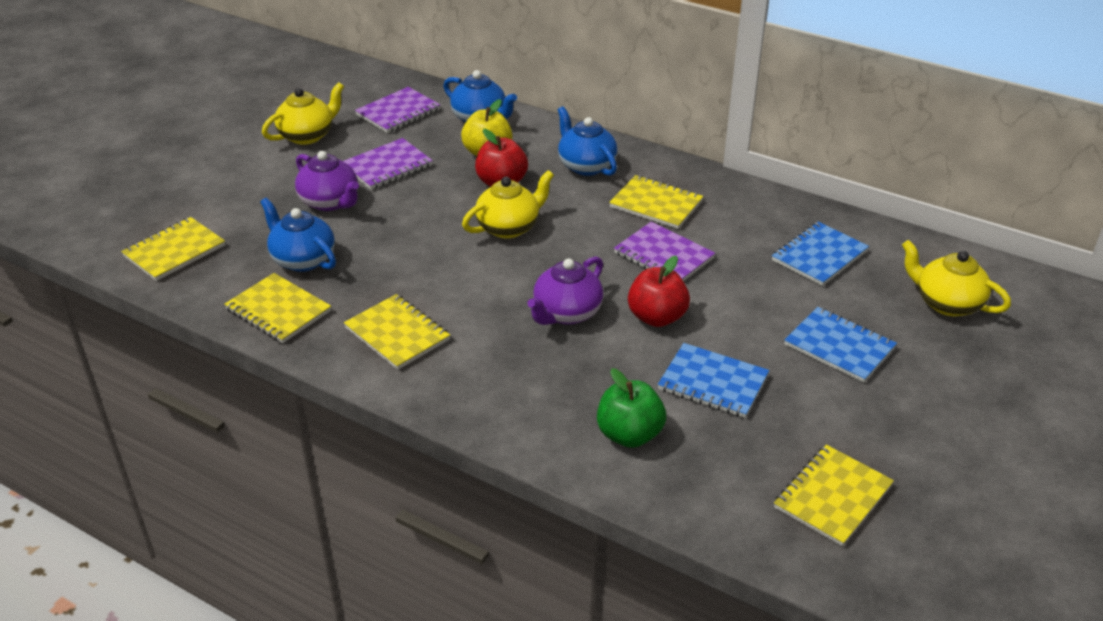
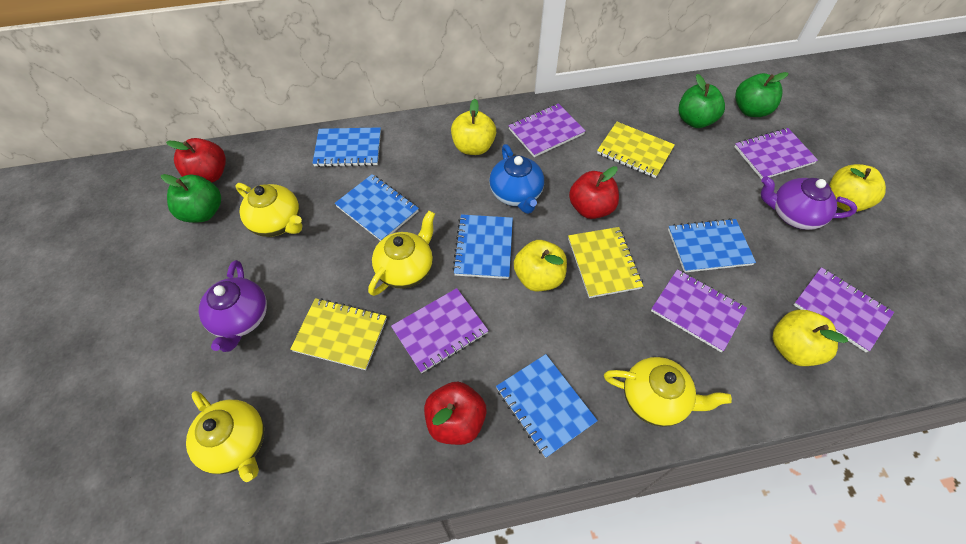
blue notebook: 3 -> 5
blue teapot: 3 -> 1
green apple: 1 -> 3
purple notebook: 3 -> 5
red apple: 2 -> 3
yellow apple: 1 -> 4
yellow notebook: 5 -> 3
yellow teapot: 3 -> 4

